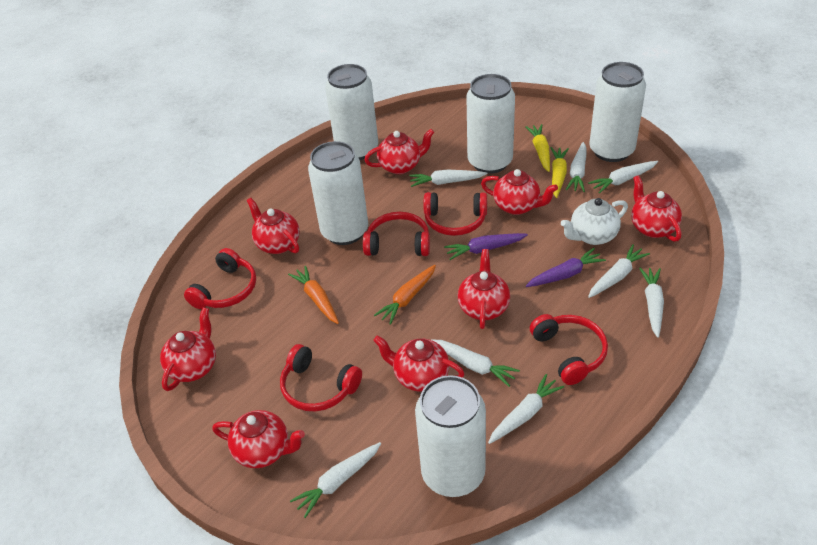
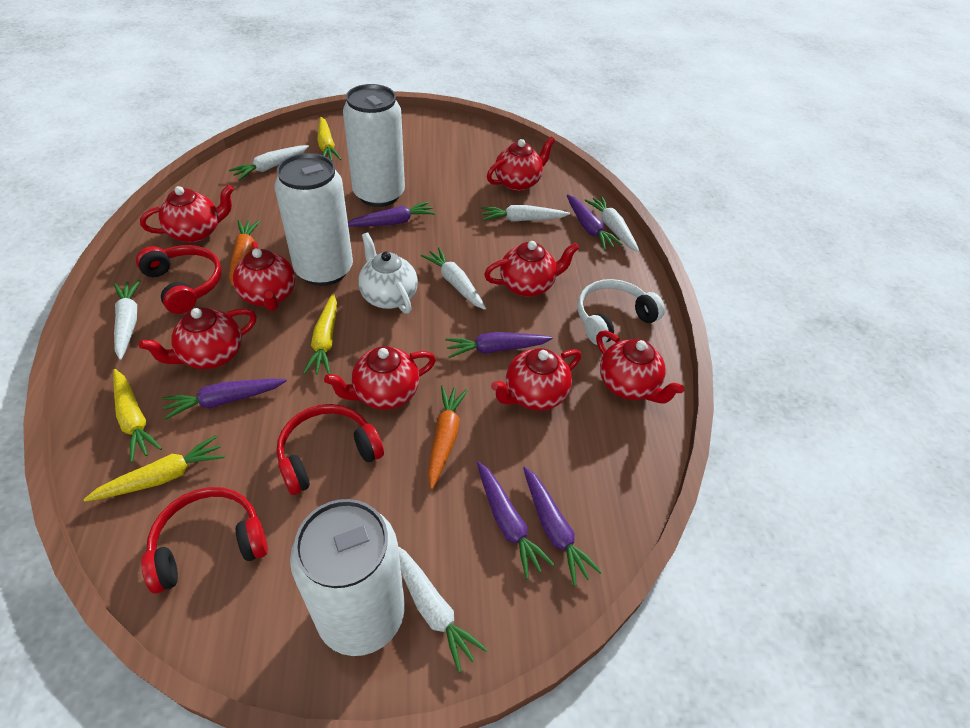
purple carrot: 2 -> 6
red headphones: 5 -> 3
white can: 5 -> 3
white carrot: 8 -> 6
white headphones: 0 -> 1
yellow carrot: 2 -> 4

